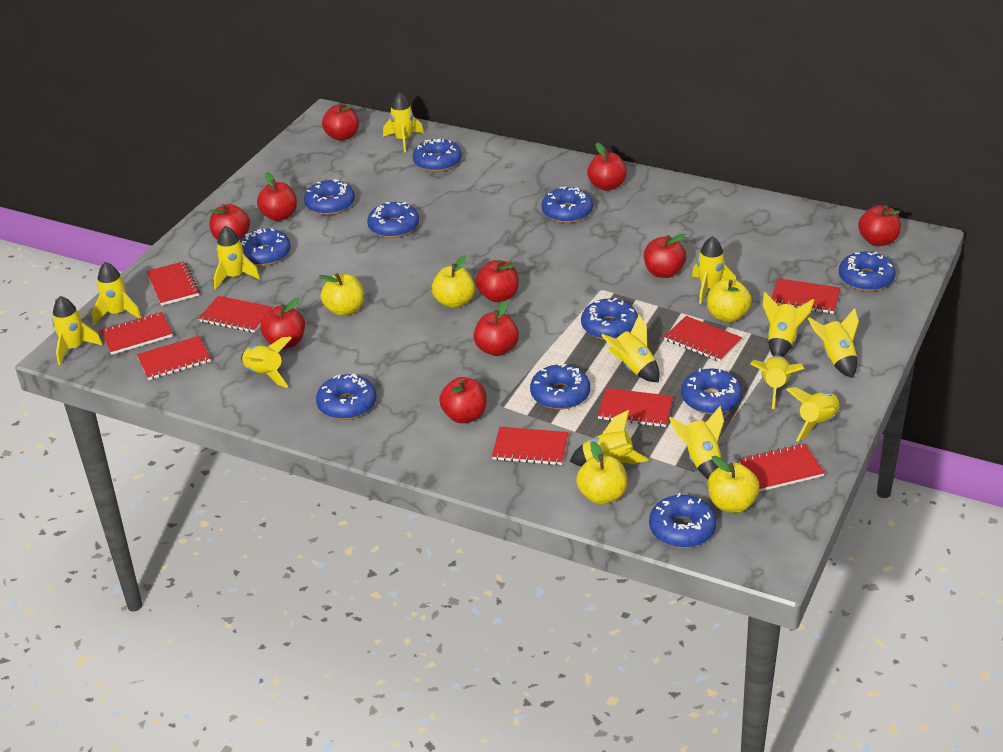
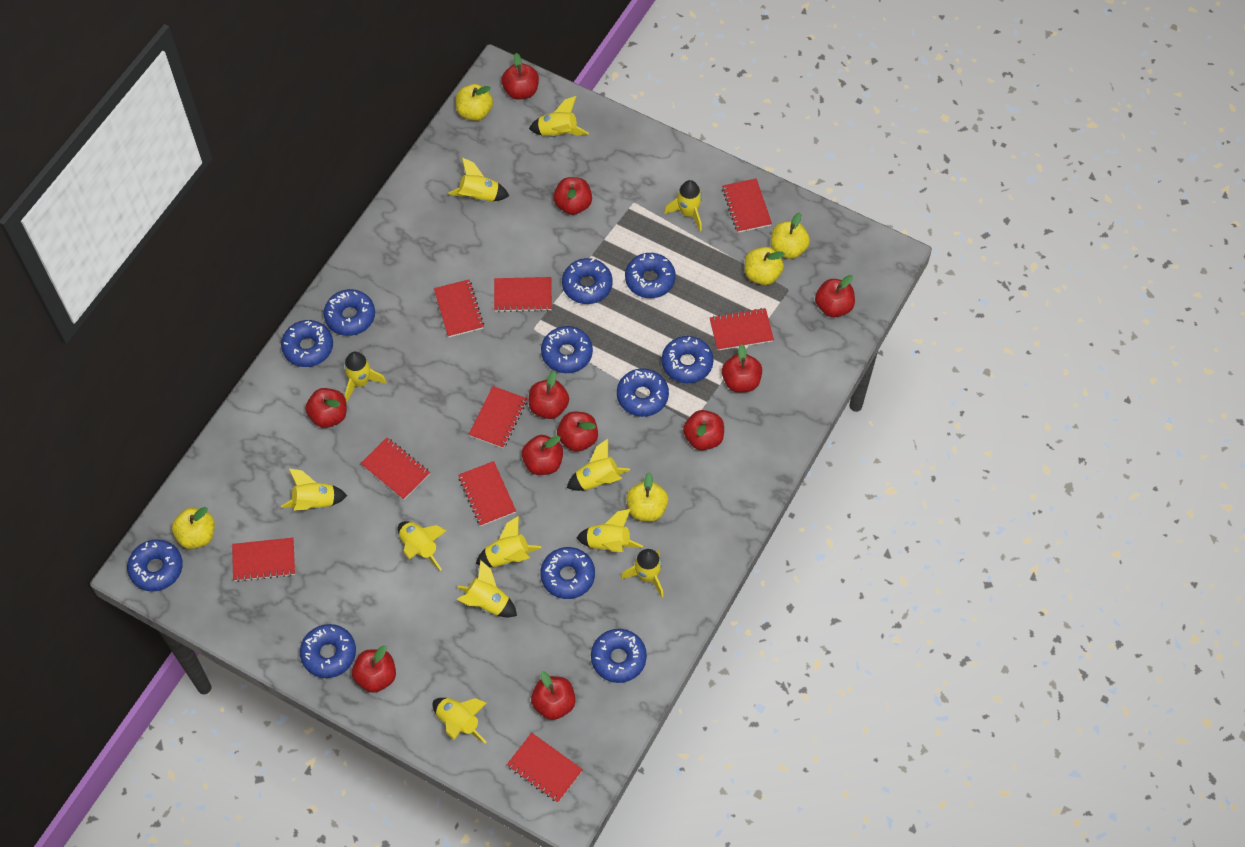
red apple: 10 -> 11
yellow rocket: 13 -> 12

